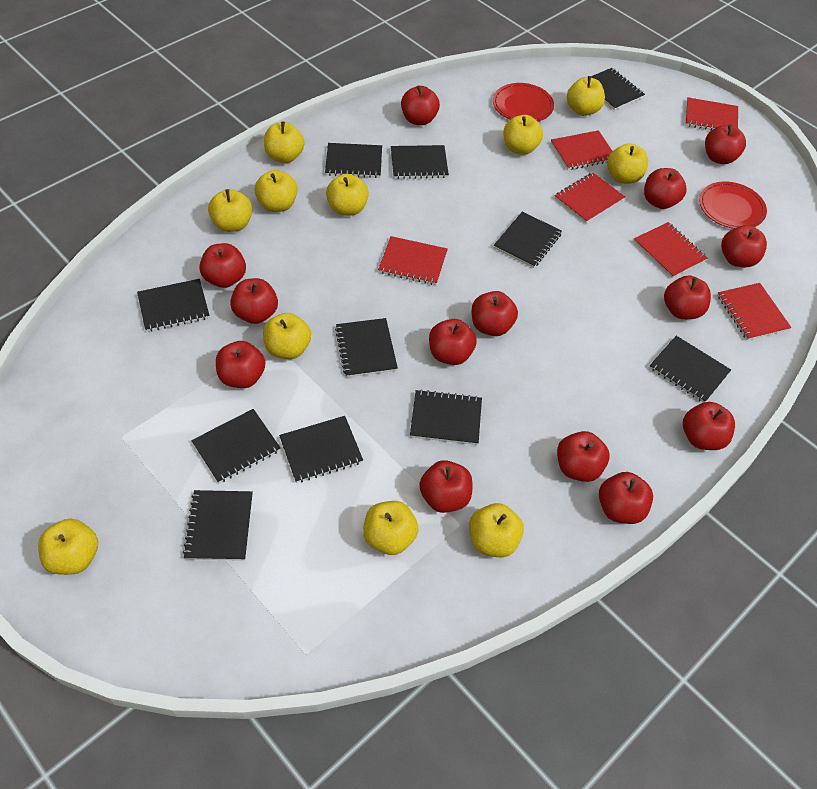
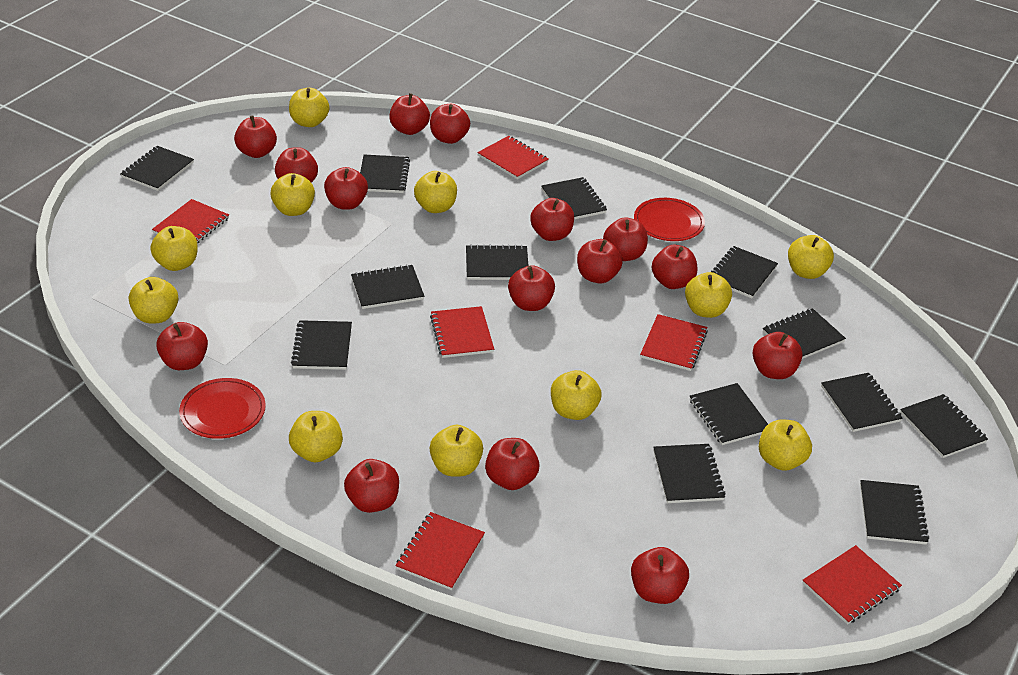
black notebook: 11 -> 13
red apple: 14 -> 15

